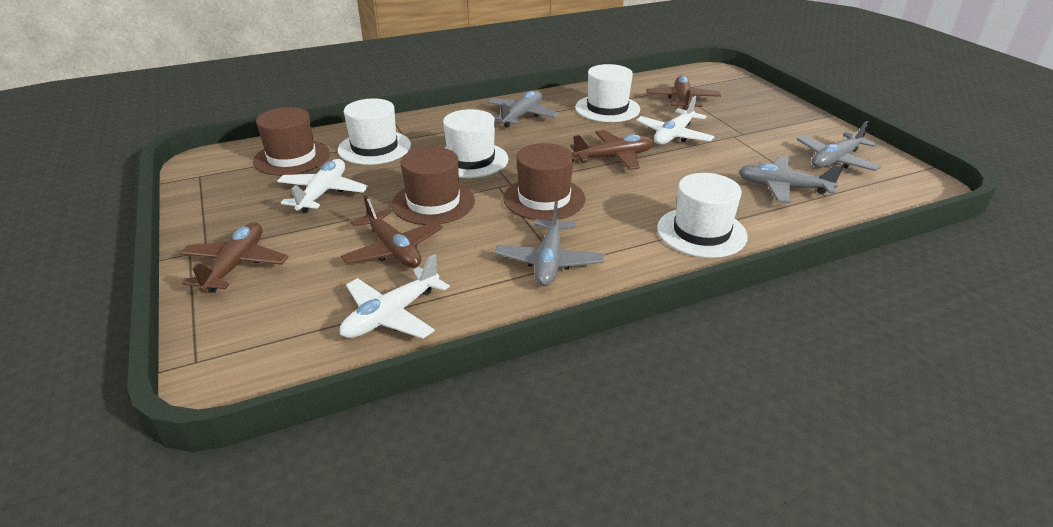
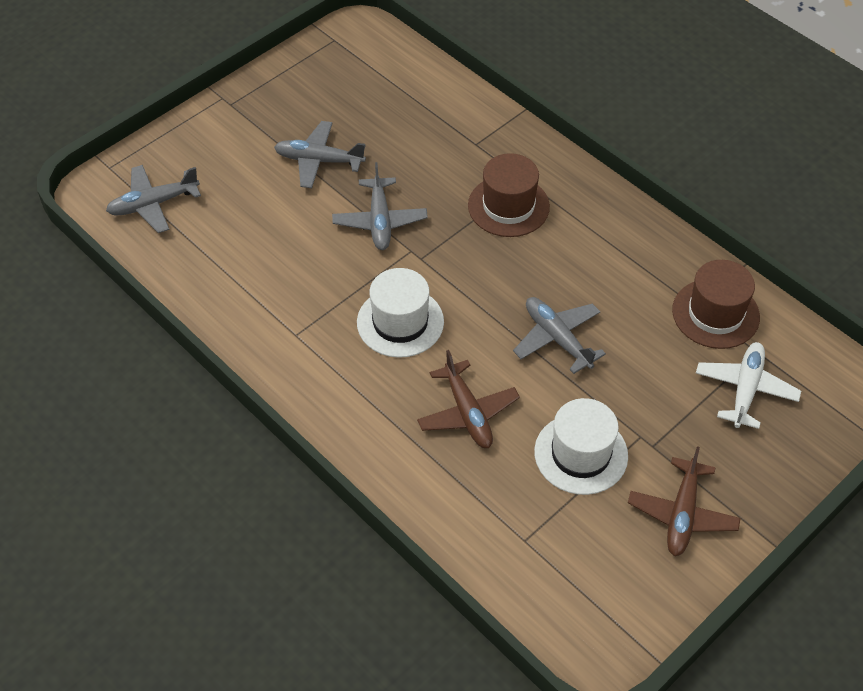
brown hat: 3 -> 2
brown plane: 4 -> 2
white hat: 4 -> 2
white plane: 3 -> 1

